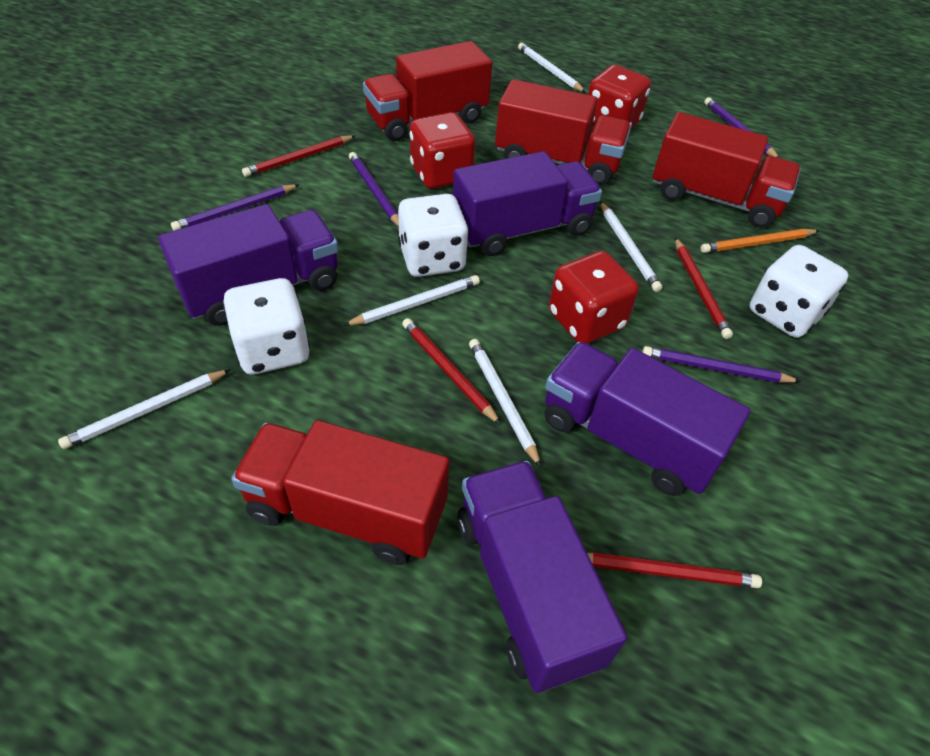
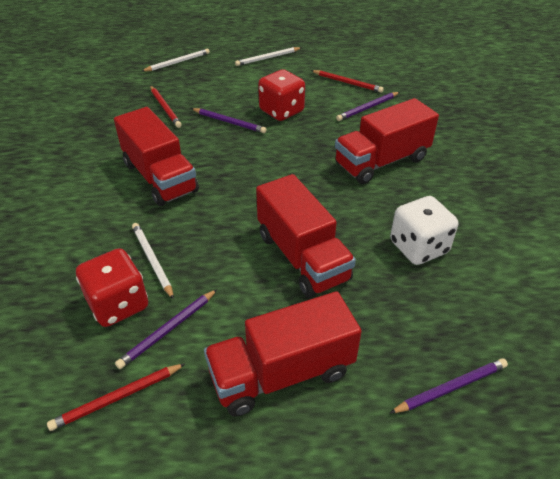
orange pencil: 1 -> 0
purple truck: 4 -> 0
red dice: 3 -> 2
red pencil: 4 -> 3
white dice: 3 -> 1
white pencil: 5 -> 3

